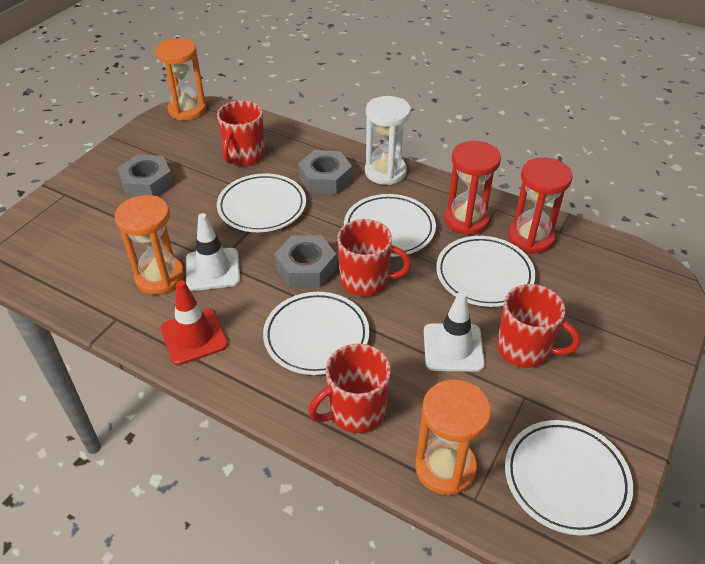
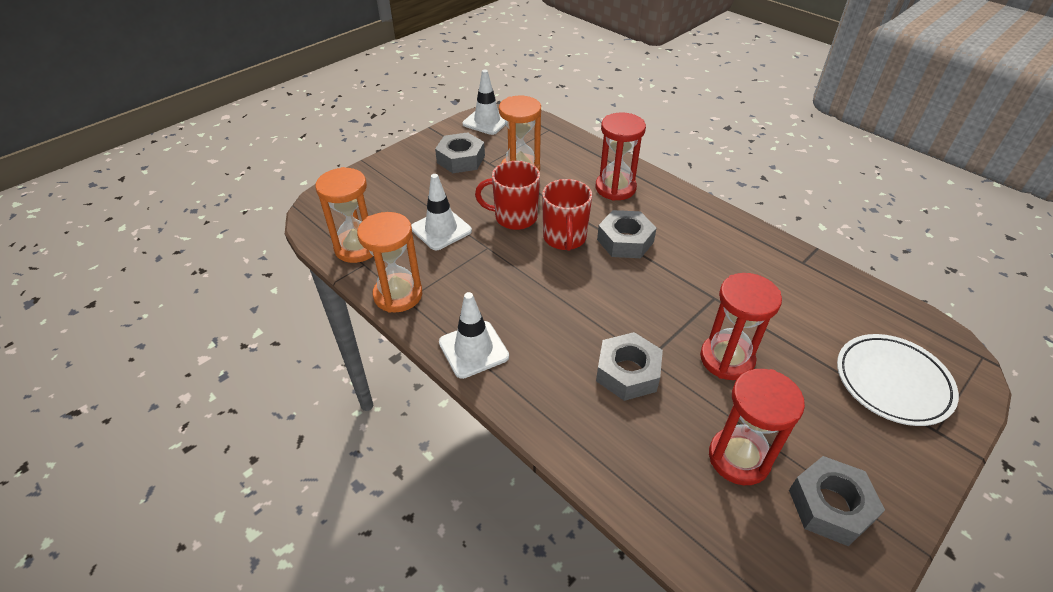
grey nut: 3 -> 4
red hourglass: 2 -> 3
red mug: 4 -> 2
red traffic cone: 1 -> 0
white hourglass: 1 -> 0
white plate: 5 -> 1
white traffic cone: 2 -> 3

